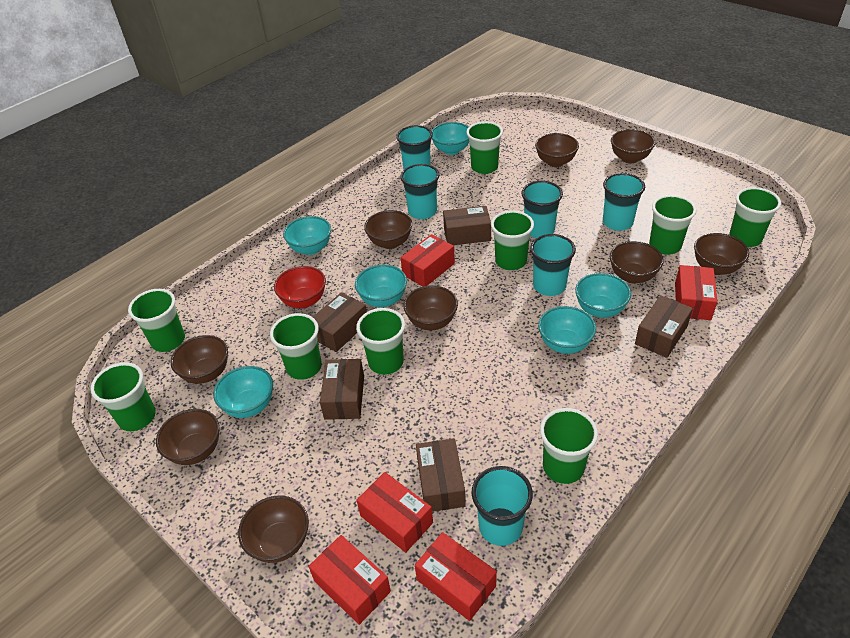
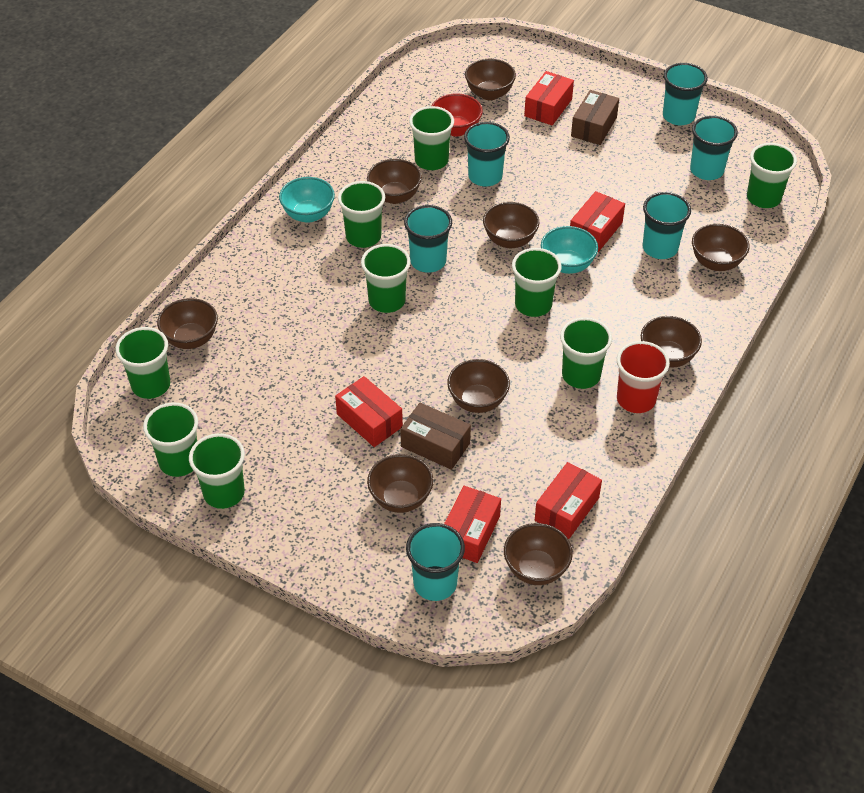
brown box: 5 -> 2
red cup: 0 -> 1
turquoise bowl: 6 -> 2

